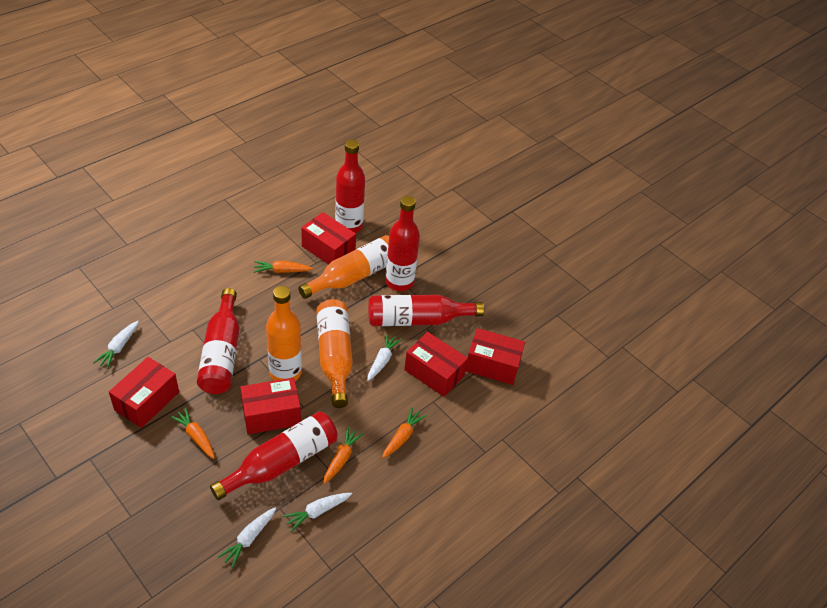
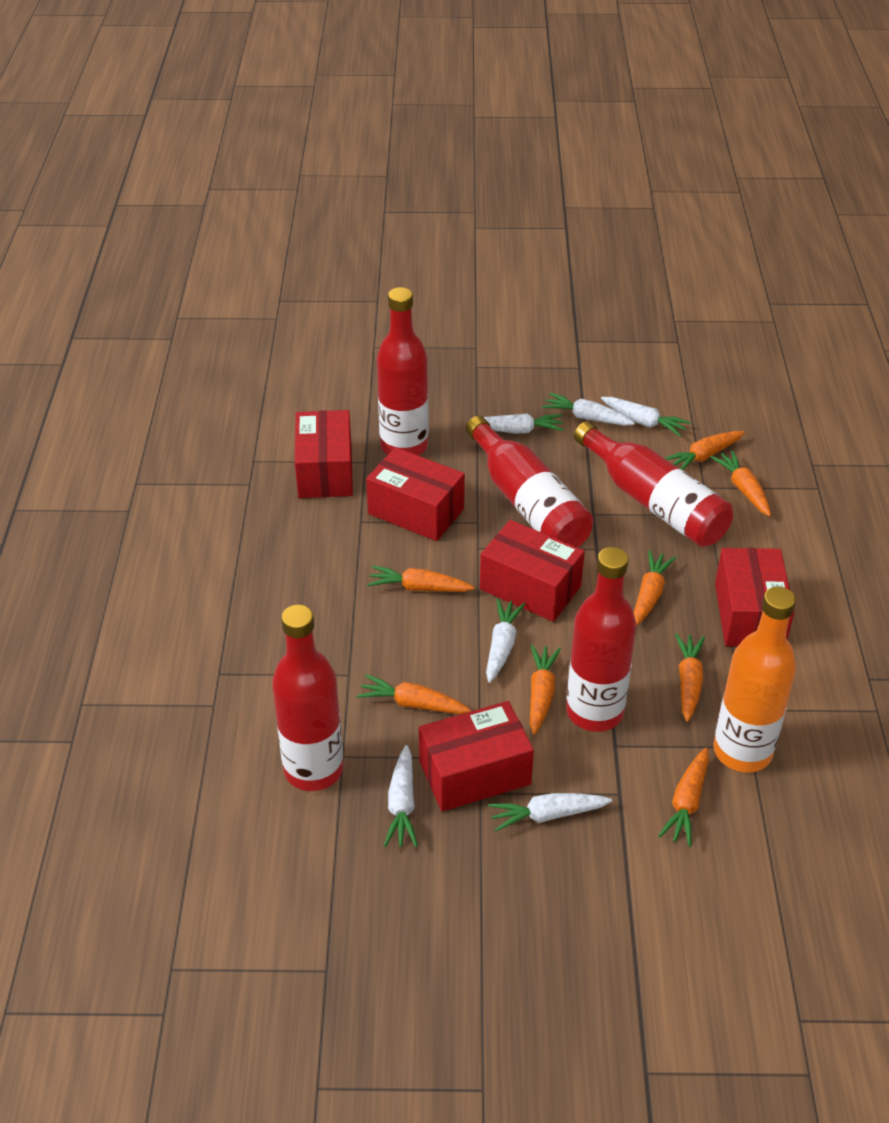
orange bottle: 3 -> 1
orange carrot: 4 -> 8
white carrot: 4 -> 6

